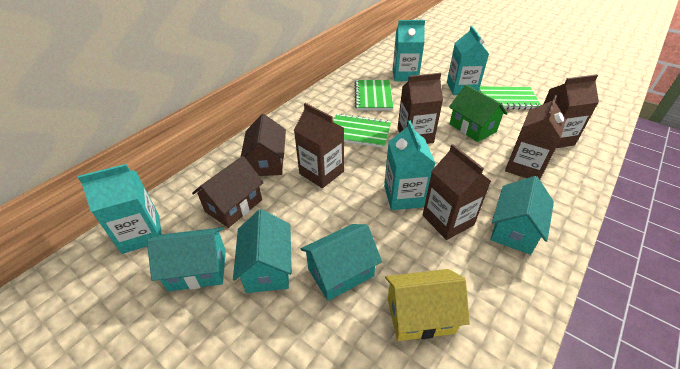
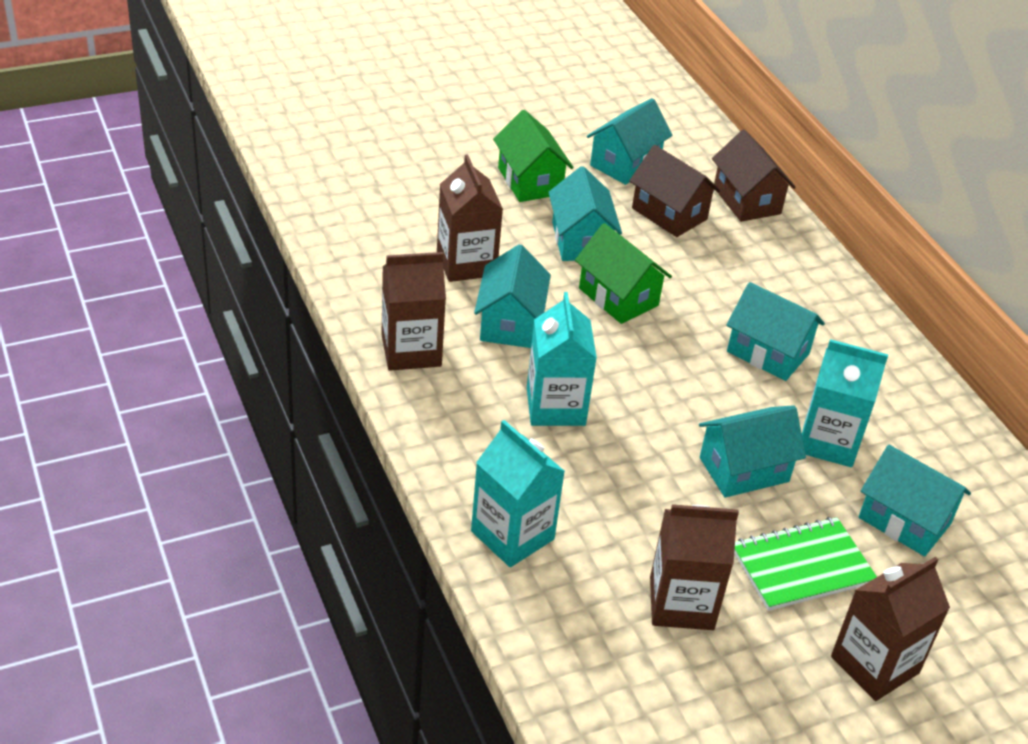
brown carton: 5 -> 4
green house: 1 -> 2
green notebook: 3 -> 1
turquoise carton: 4 -> 3
turquoise house: 4 -> 6
yellow house: 1 -> 0

